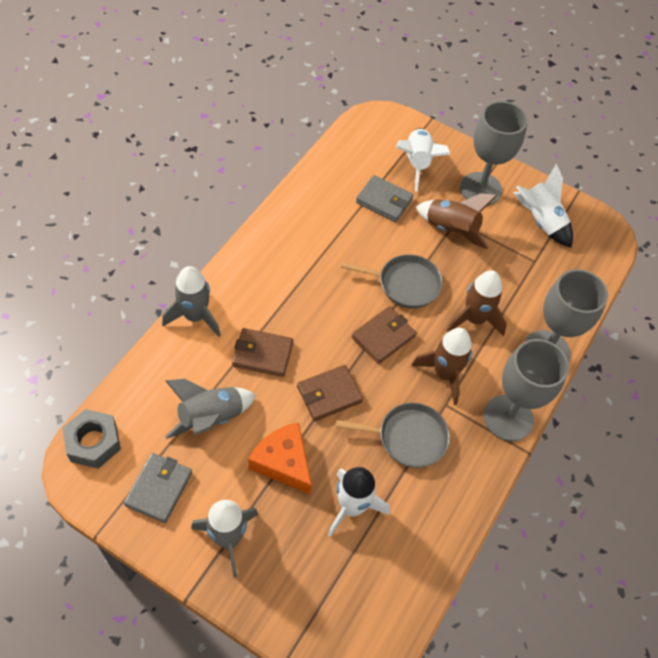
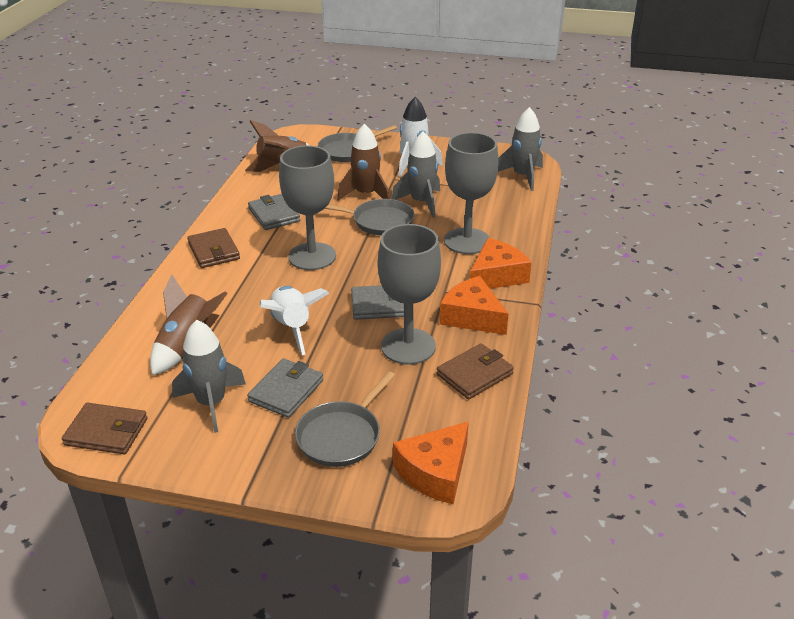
grey nut: 1 -> 0
grey pan: 2 -> 3
grey wallet: 2 -> 3
orange cheese: 1 -> 3
white rocket: 3 -> 2

